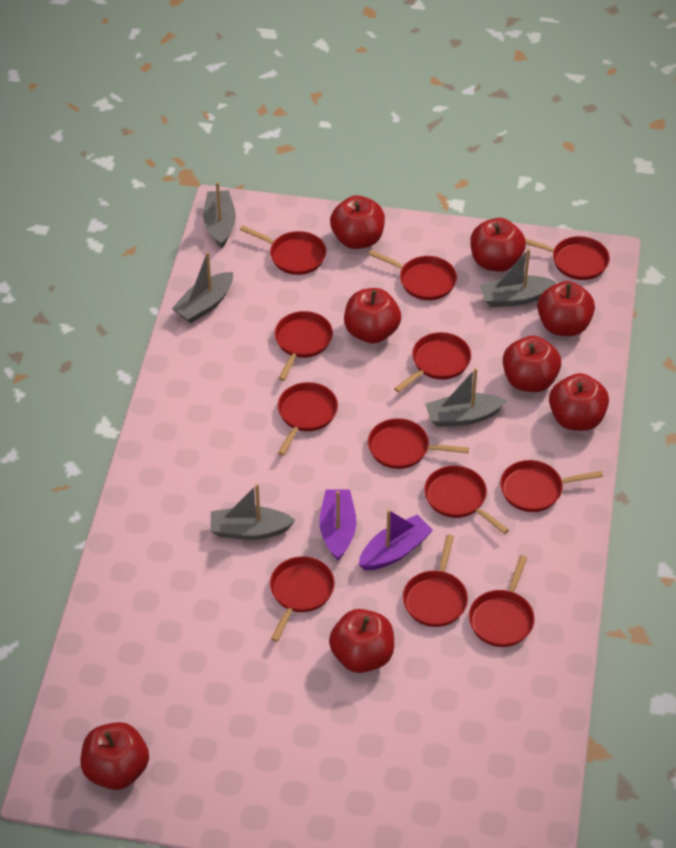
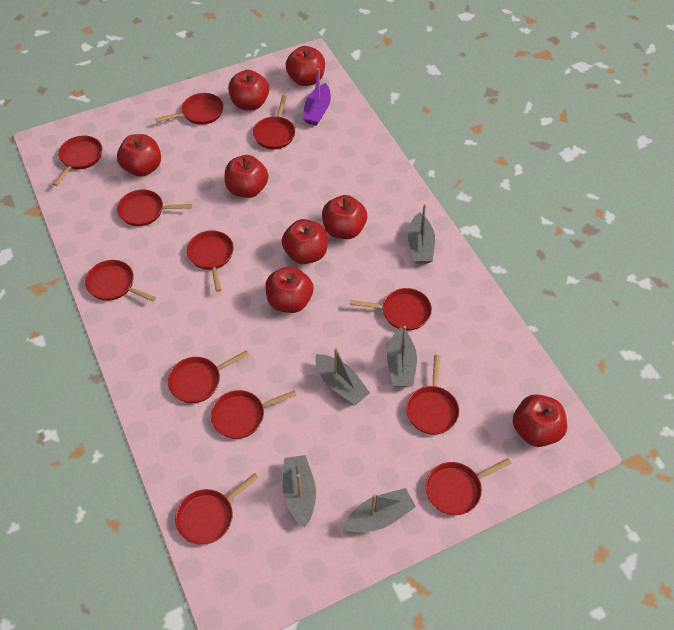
purple boat: 2 -> 1

